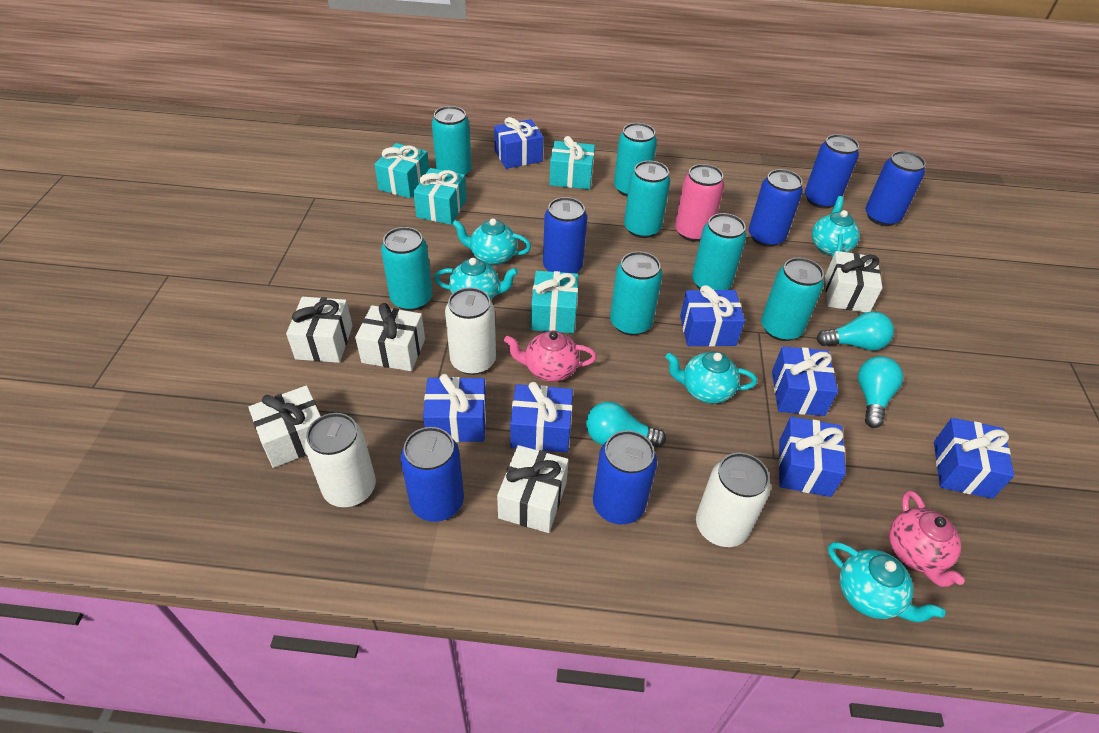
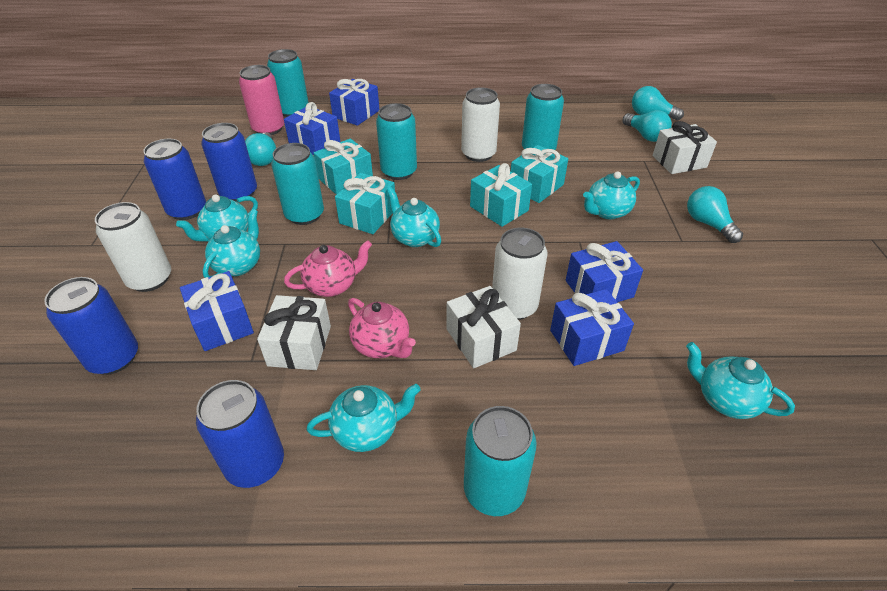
blue can: 6 -> 4
blue gift: 7 -> 5
turquoise can: 7 -> 5
turquoise light bulb: 3 -> 4
turquoise teapot: 5 -> 6
white gift: 5 -> 3

